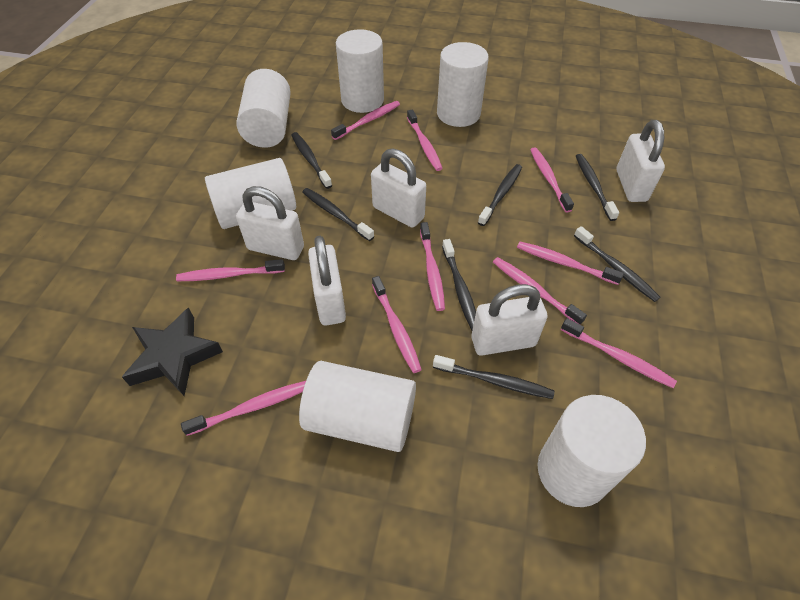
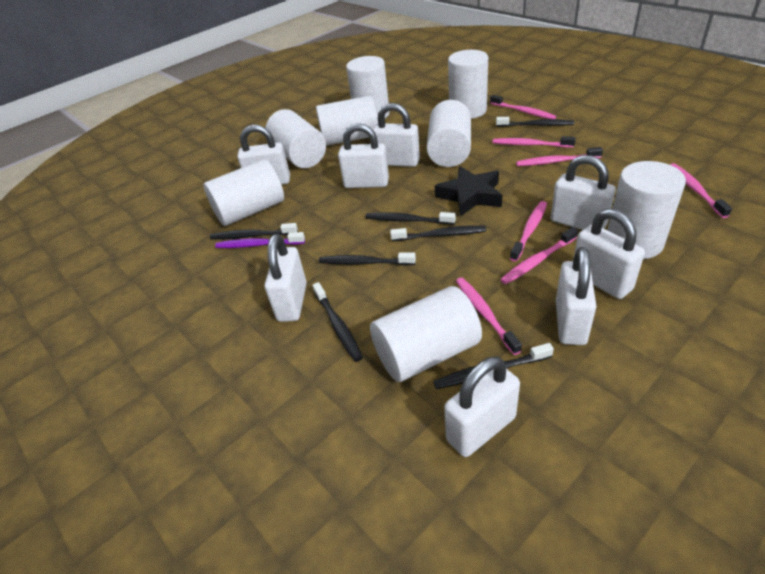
pink toothbrush: 10 -> 7
purple toothbrush: 0 -> 1
white cylinder: 6 -> 8
white padlock: 5 -> 8

